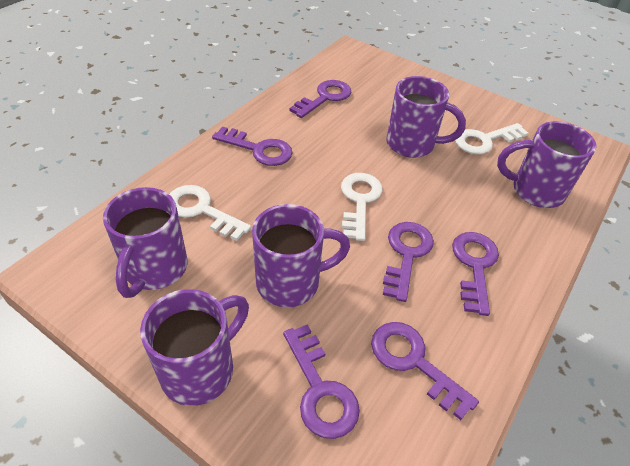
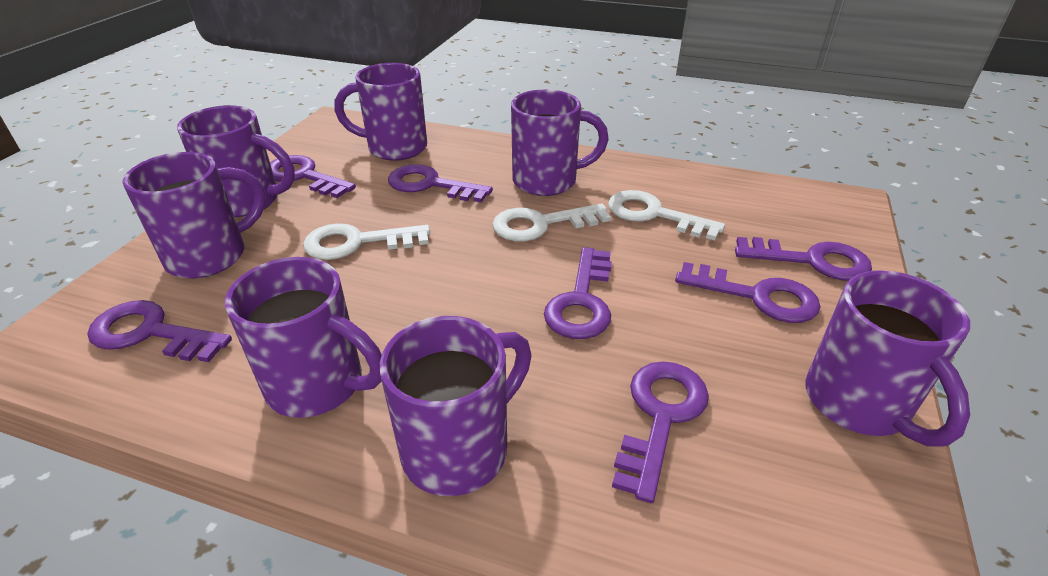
purple key: 6 -> 7
purple mug: 5 -> 7

